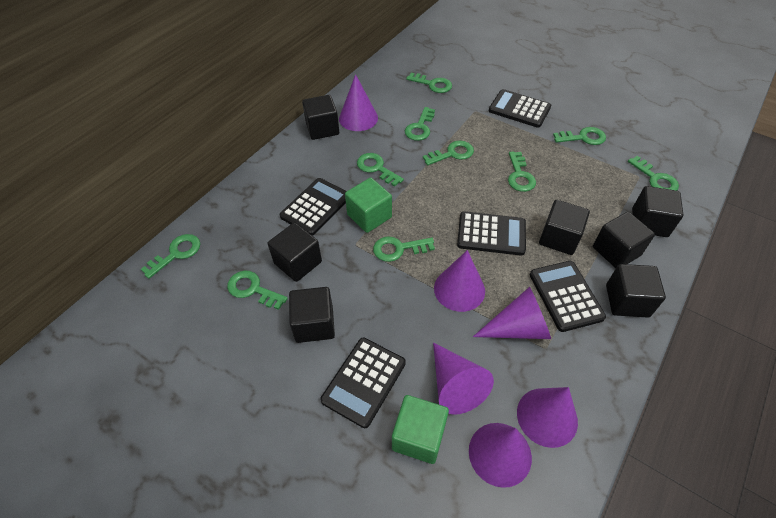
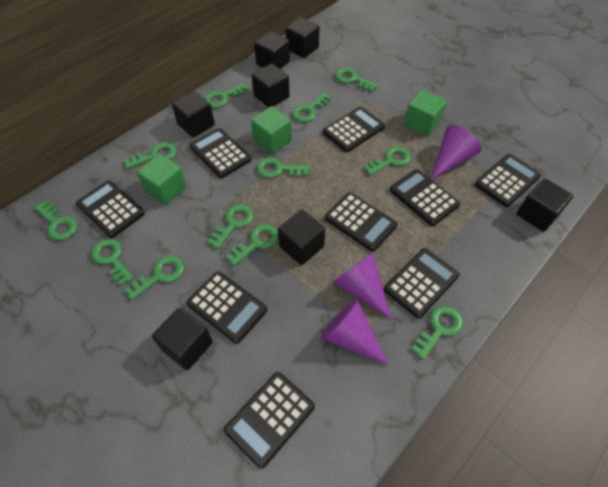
black calculator: 5 -> 9
green cube: 2 -> 3
green key: 10 -> 12
purple cone: 6 -> 3

